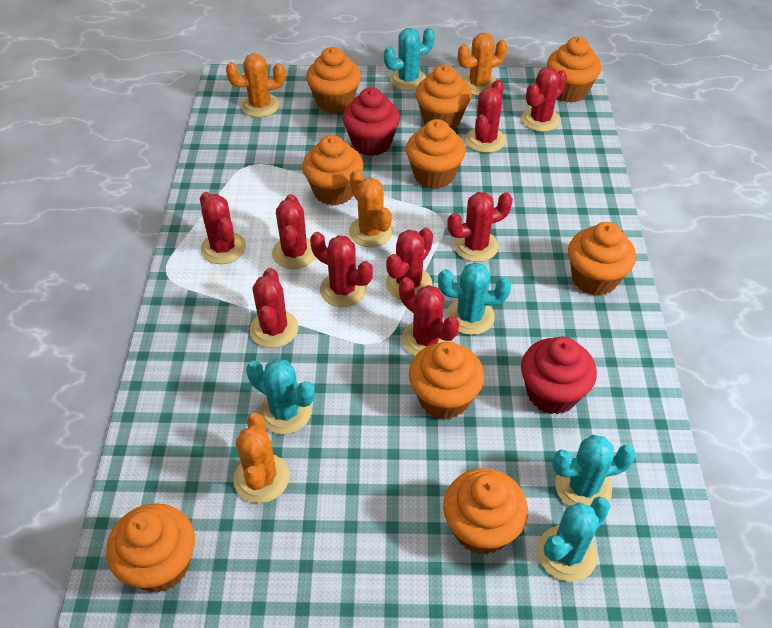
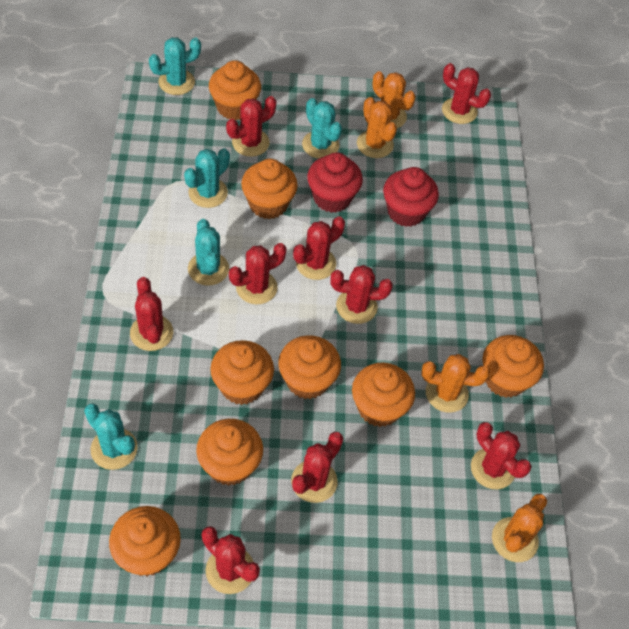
orange cupcake: 9 -> 8

